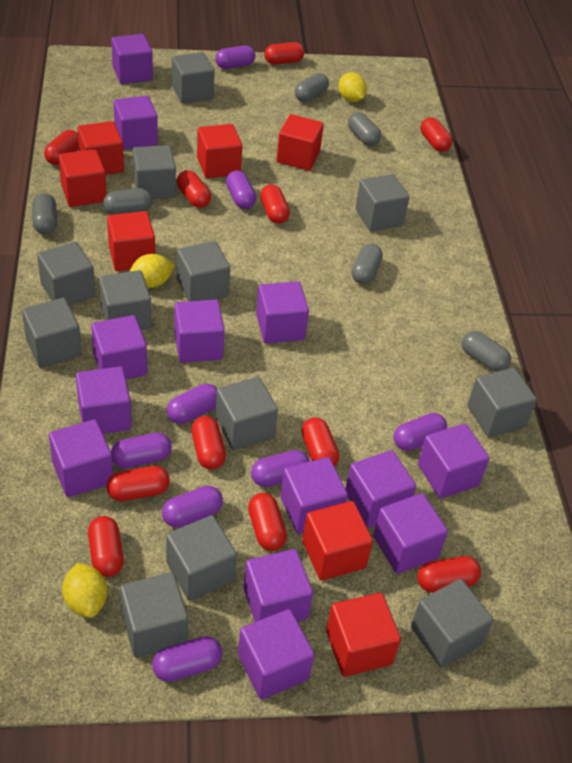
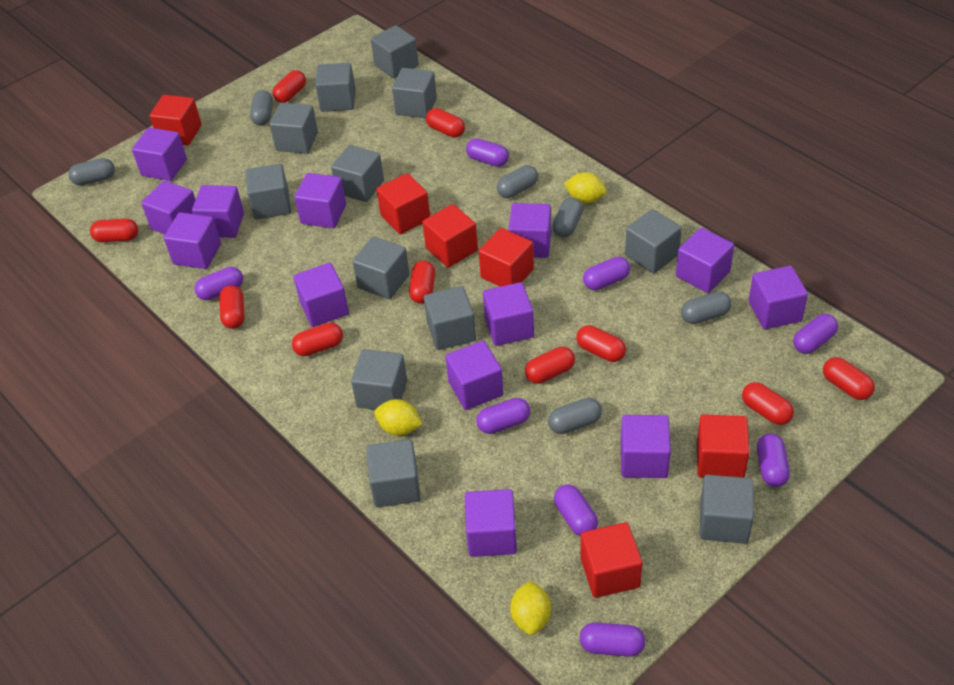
red capsule: 11 -> 10
red cube: 7 -> 6

